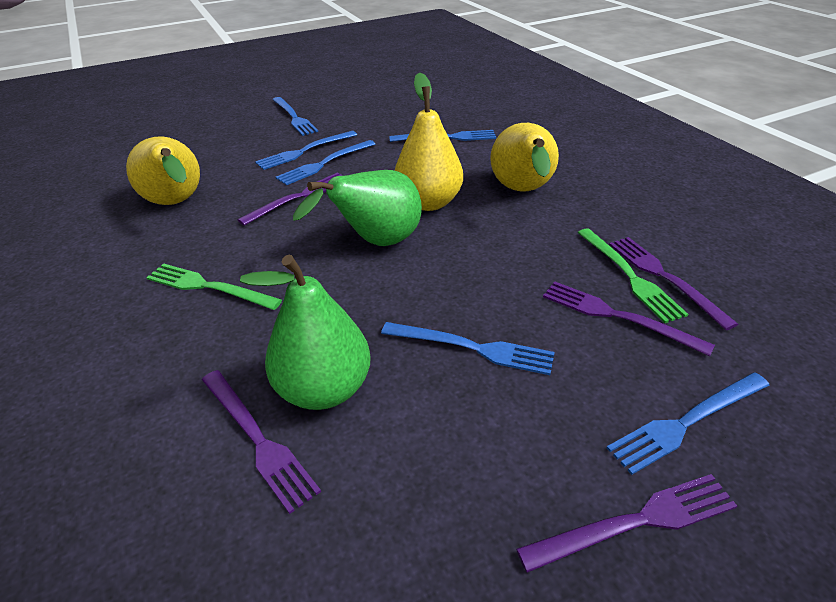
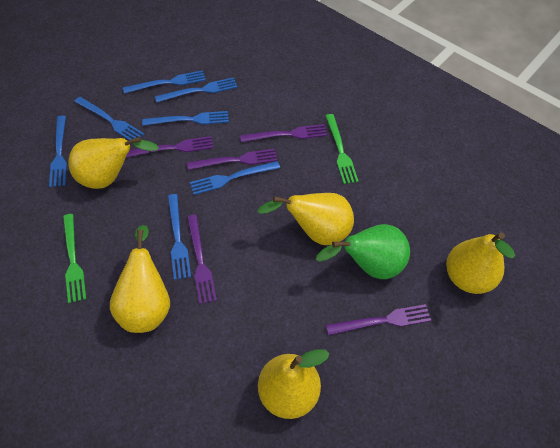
blue fork: 6 -> 7
green pear: 2 -> 1
yellow pear: 3 -> 5

